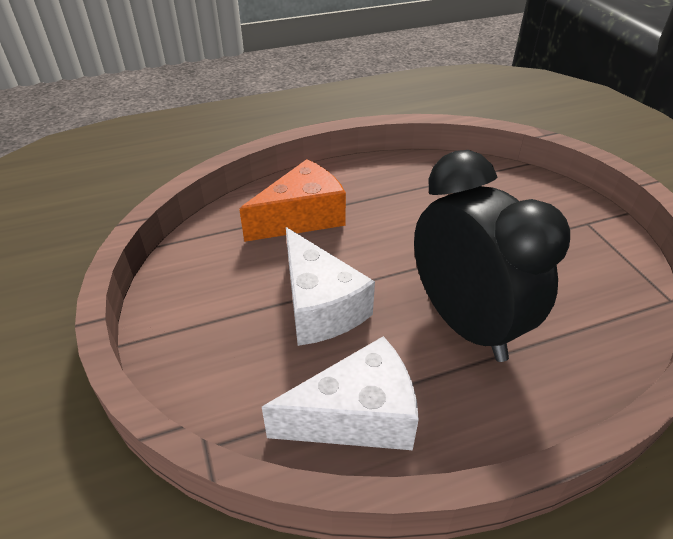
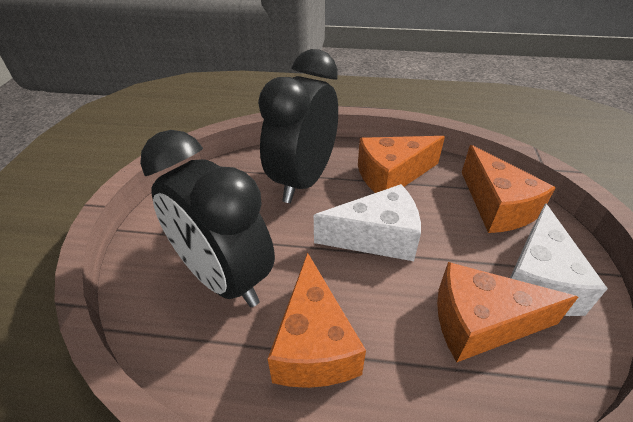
black clock: 1 -> 2
orange cheese: 1 -> 4

